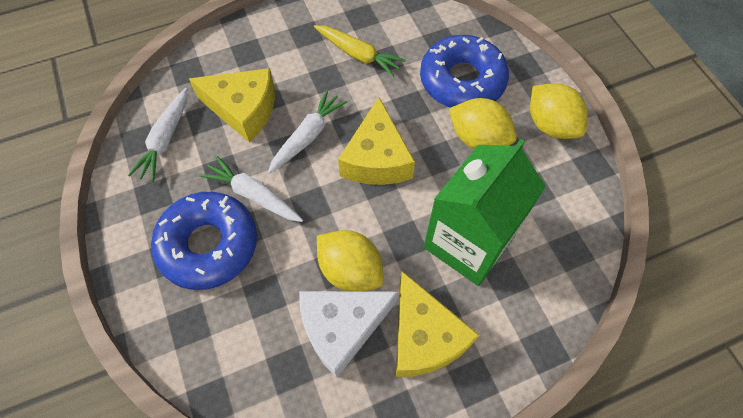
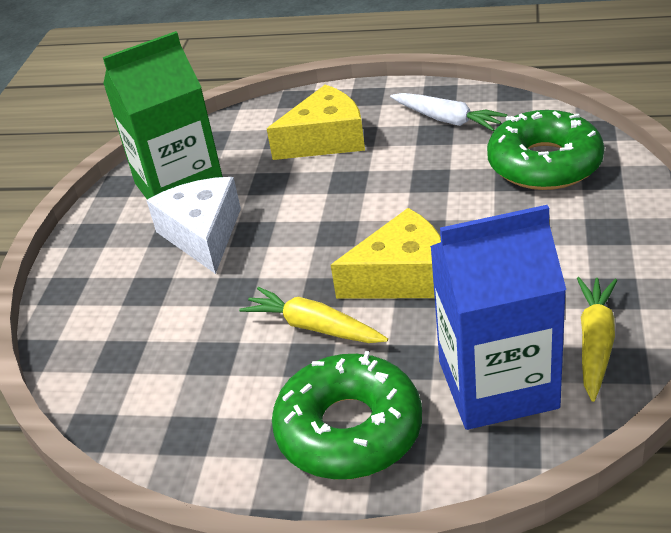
blue carton: 0 -> 1
blue donut: 2 -> 0
green donut: 0 -> 2
white carrot: 3 -> 1
yellow carrot: 1 -> 2
yellow cheese: 3 -> 2
yellow lemon: 3 -> 0

